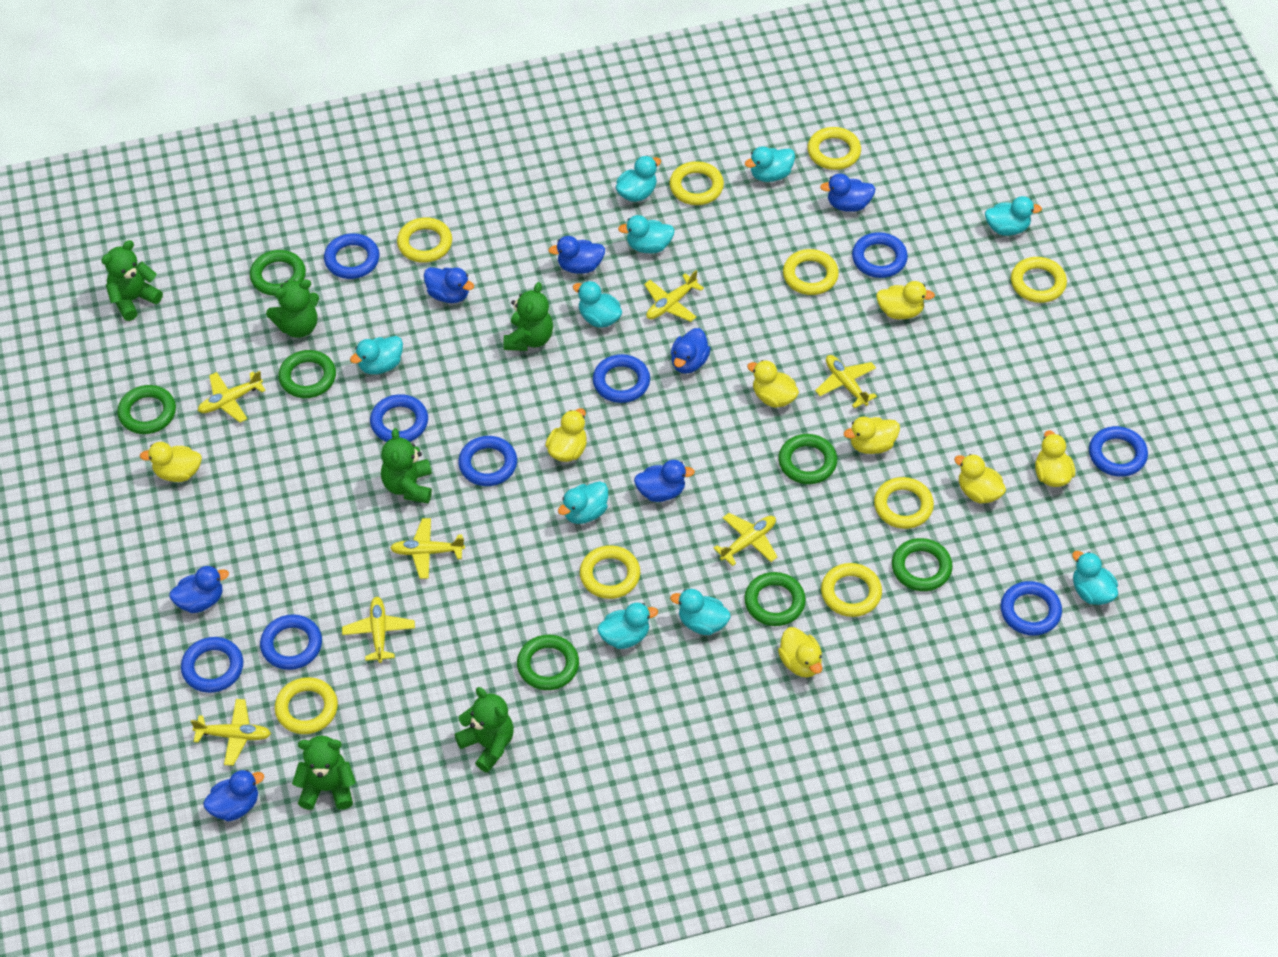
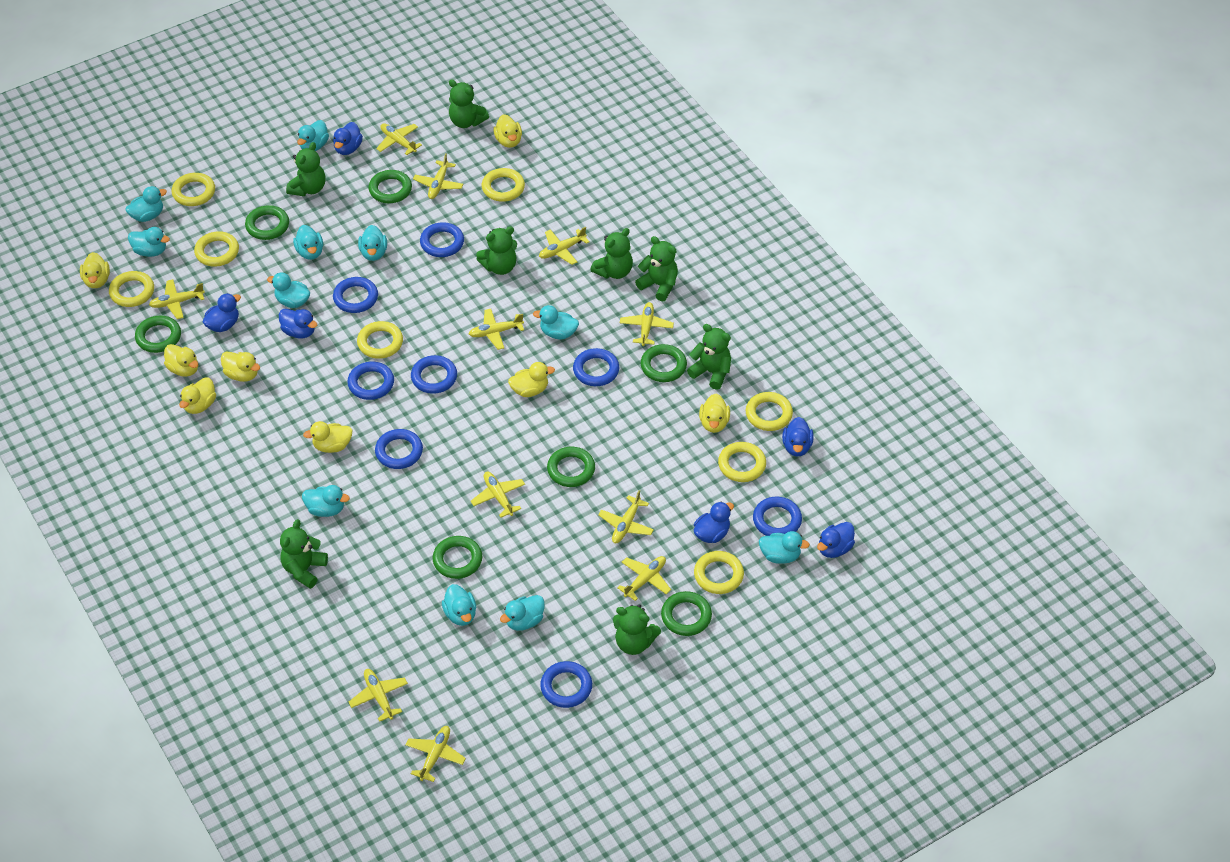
blue duck: 7 -> 6
blue ring: 9 -> 8
green teddy bear: 6 -> 8
turquoise duck: 10 -> 11
yellow plane: 7 -> 11
yellow ring: 9 -> 8

